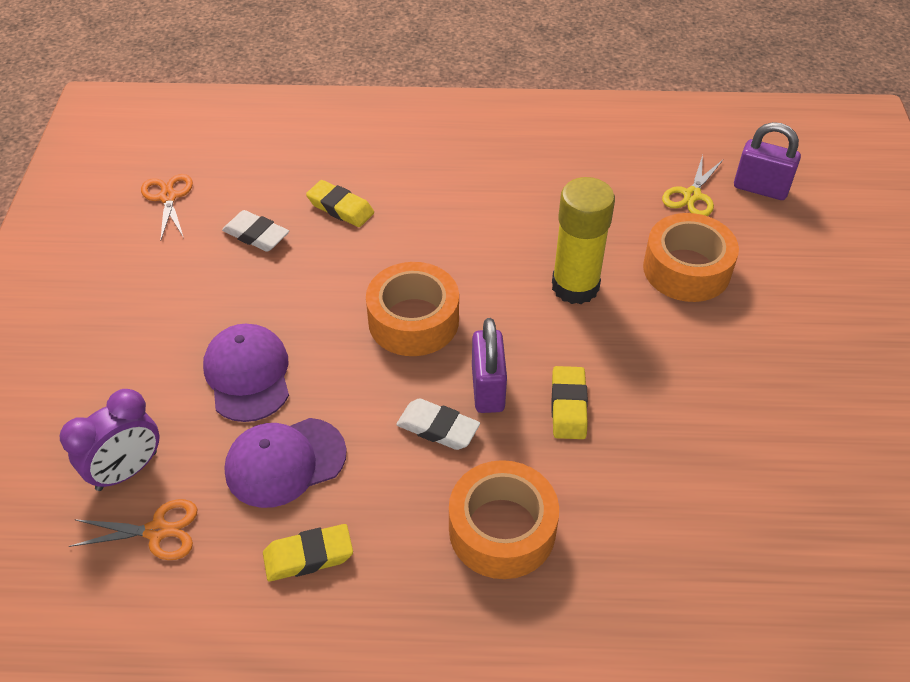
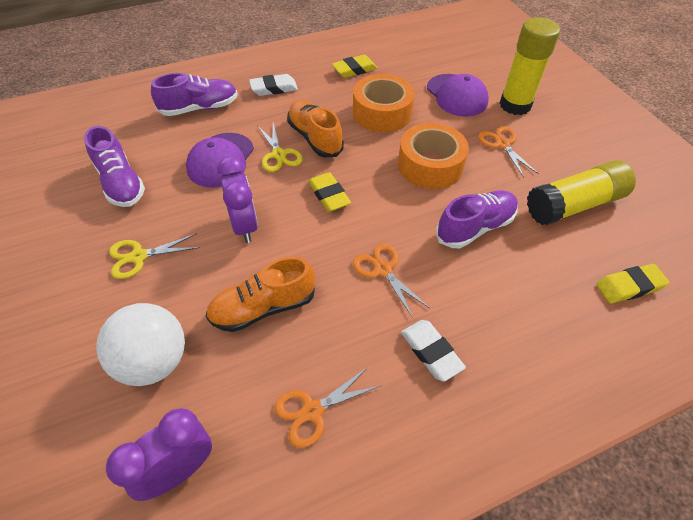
orange scissors: 2 -> 3
orange shoe: 0 -> 2
orange tape: 3 -> 2
purple clock: 1 -> 2
purple padlock: 2 -> 0
purple shoe: 0 -> 3
white ball: 0 -> 1
yellow glue stick: 1 -> 2
yellow scissors: 1 -> 2

